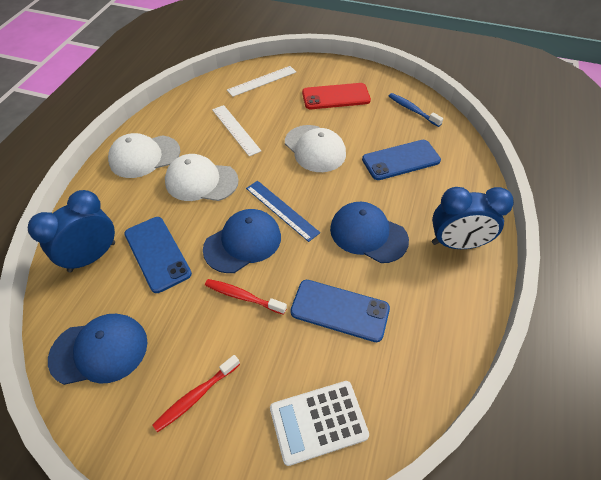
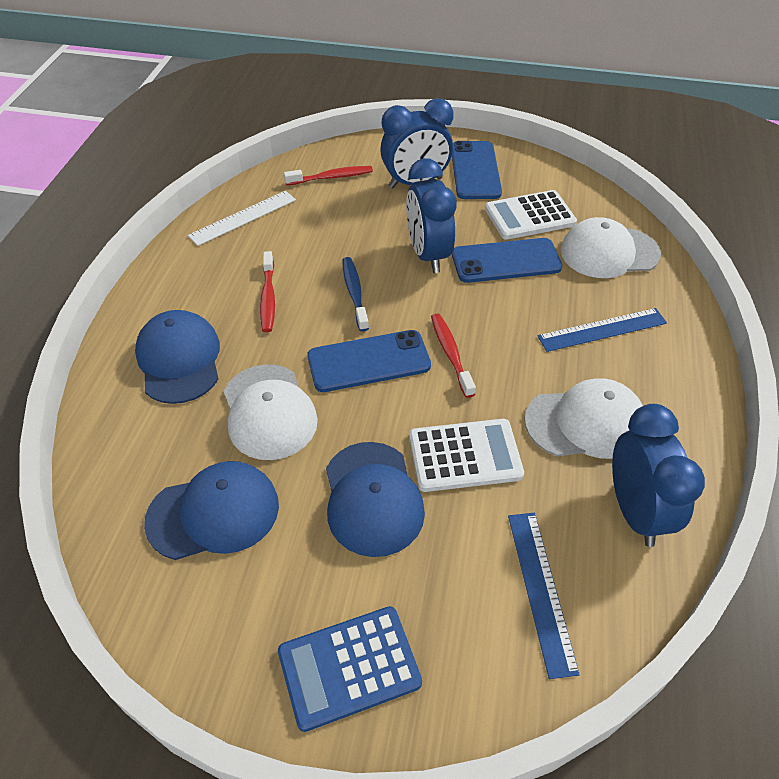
blue calculator: 0 -> 1
blue clock: 2 -> 3
blue ruler: 1 -> 2
red phone: 1 -> 0
red toothbrush: 2 -> 3
white calculator: 1 -> 2
white ruler: 2 -> 1

